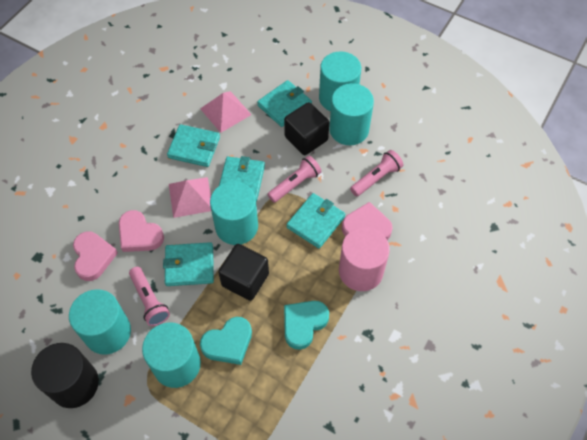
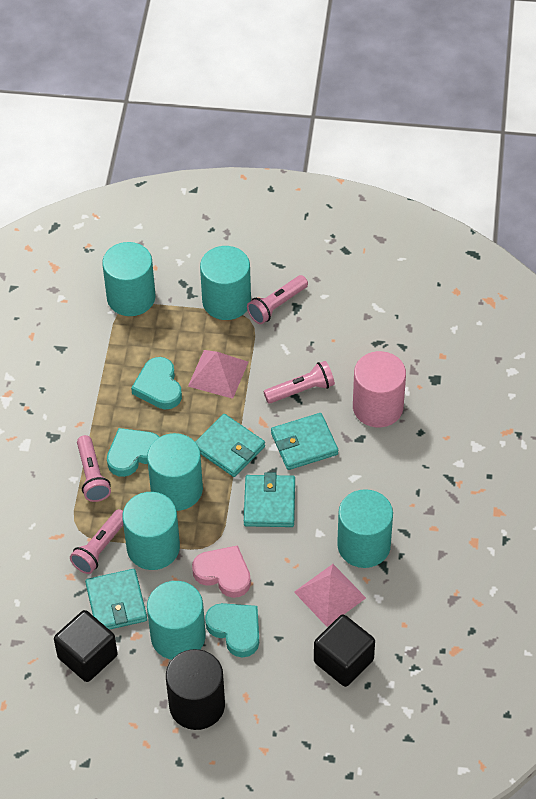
pink flashlight: 3 -> 4
pink heart: 3 -> 1
turquoise cylinder: 5 -> 6
turquoise heart: 2 -> 3
turquoise wallet: 5 -> 4

